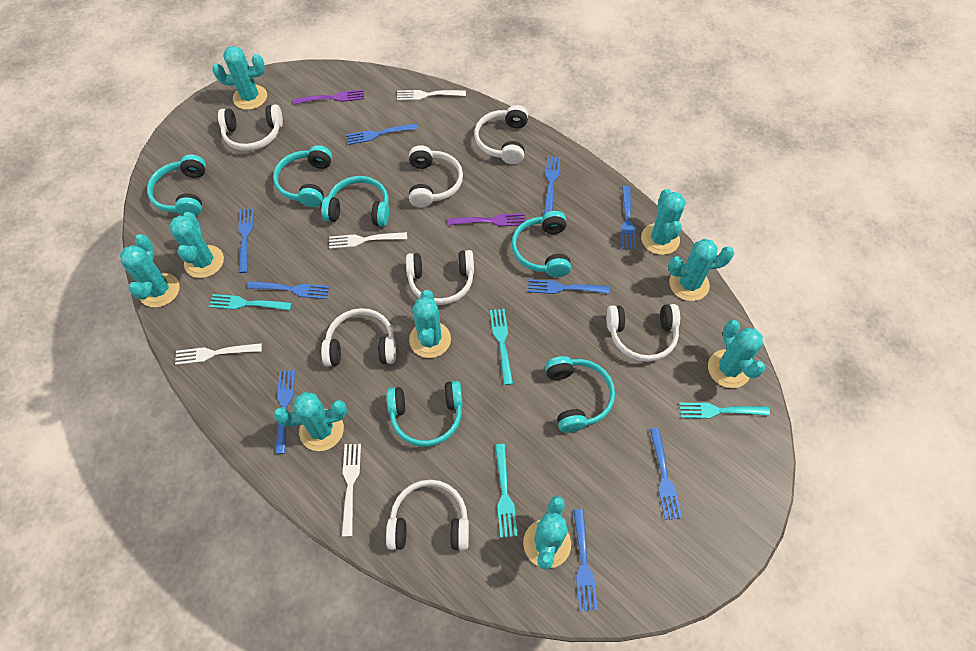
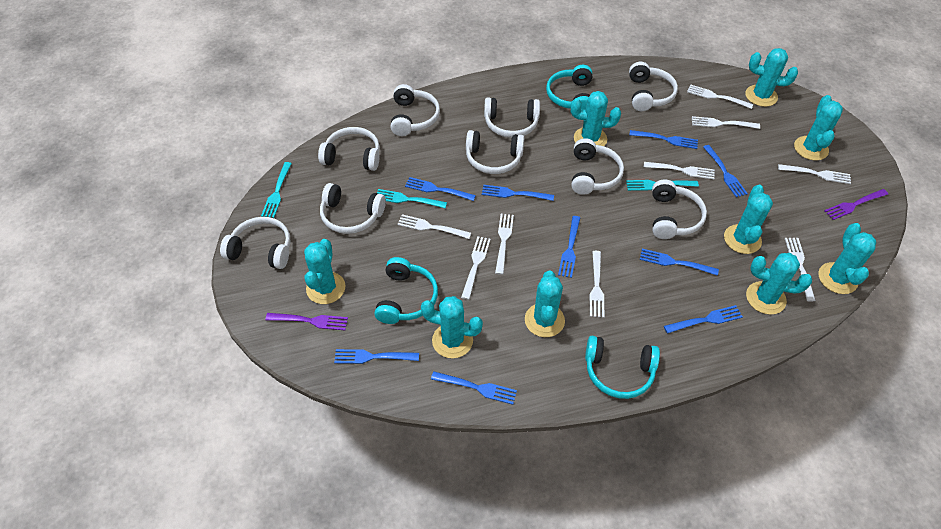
turquoise fork: 4 -> 3
turquoise headphones: 6 -> 3
white fork: 4 -> 9
white headphones: 7 -> 9

